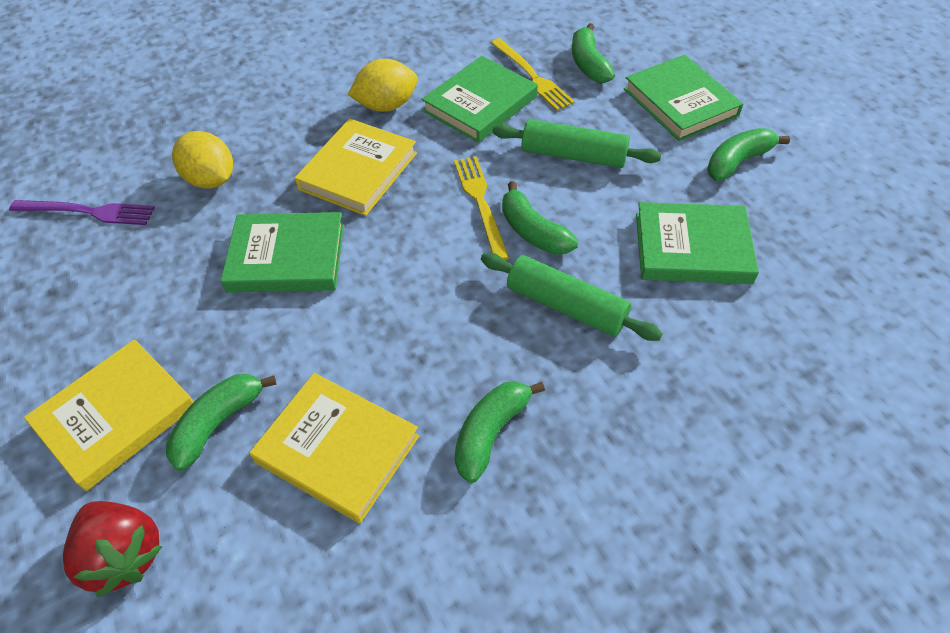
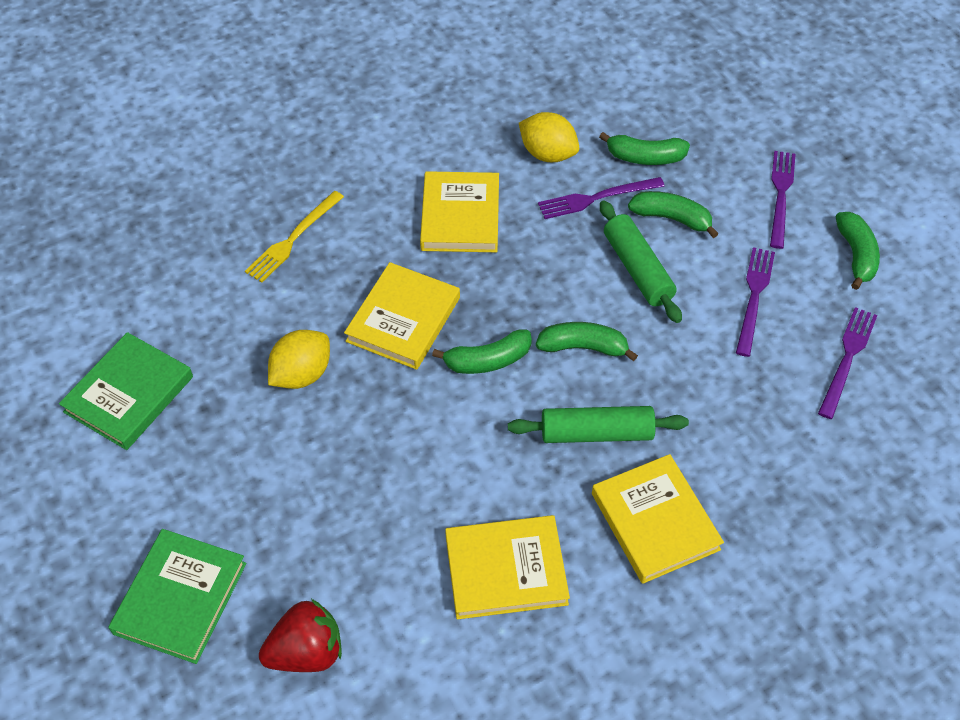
green book: 4 -> 2
purple fork: 1 -> 4
yellow book: 3 -> 4
yellow fork: 2 -> 1

